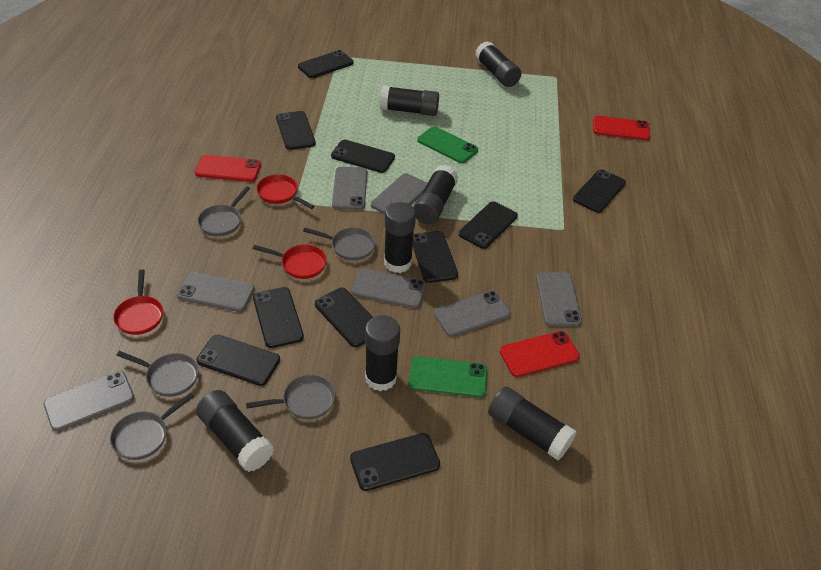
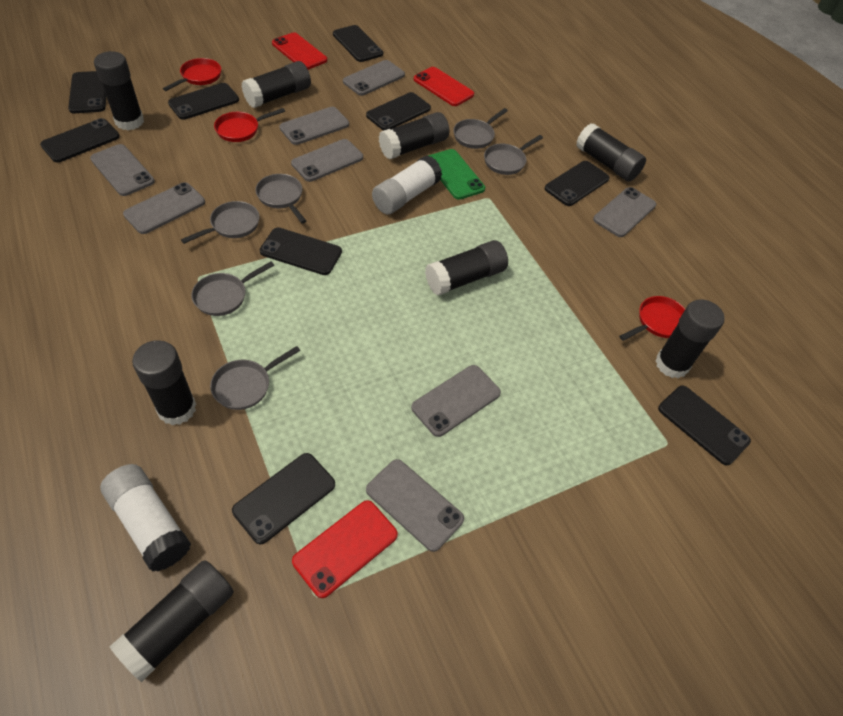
black glue stick: 7 -> 8
black phone: 10 -> 9
green phone: 2 -> 1
grey pan: 5 -> 6
grey phone: 7 -> 8
white glue stick: 0 -> 2

